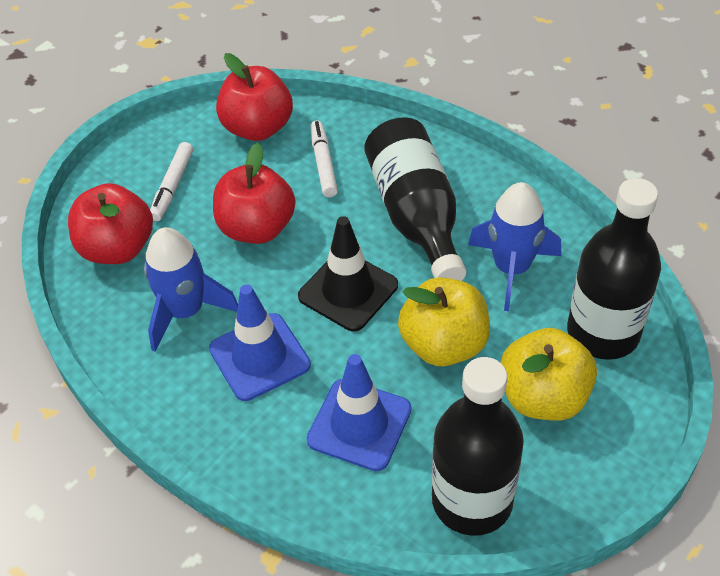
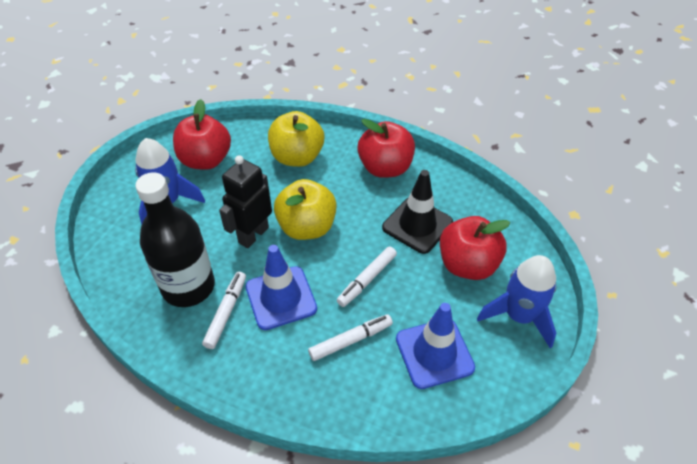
black bottle: 3 -> 1
black robot: 0 -> 1
white marker: 2 -> 3

